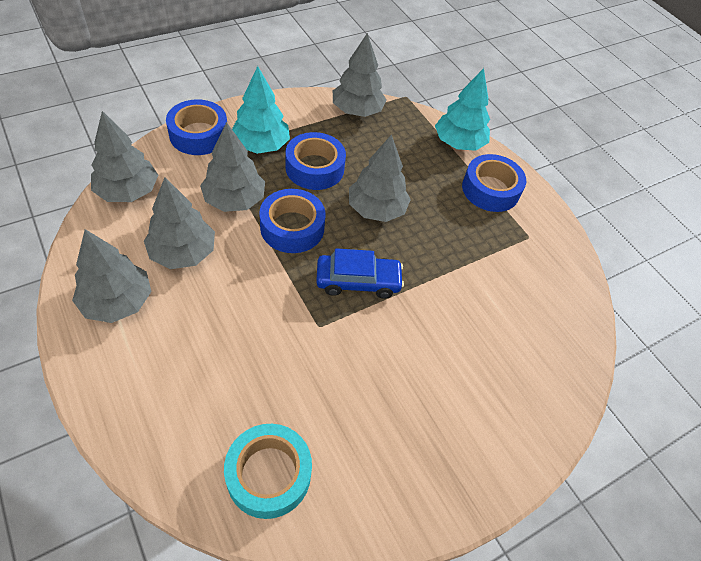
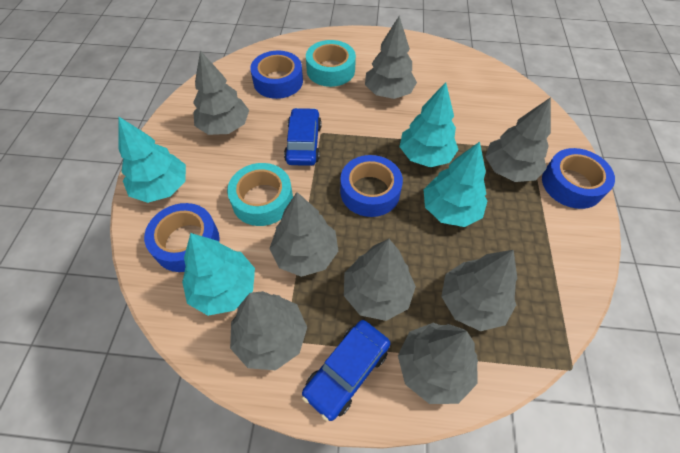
blue car: 1 -> 2
grey tree: 6 -> 8
turquoise tape: 1 -> 2
turquoise tree: 2 -> 4

